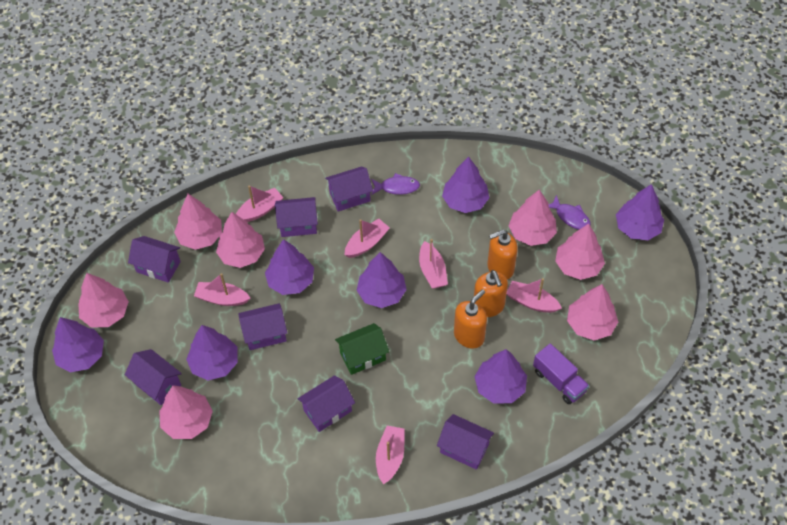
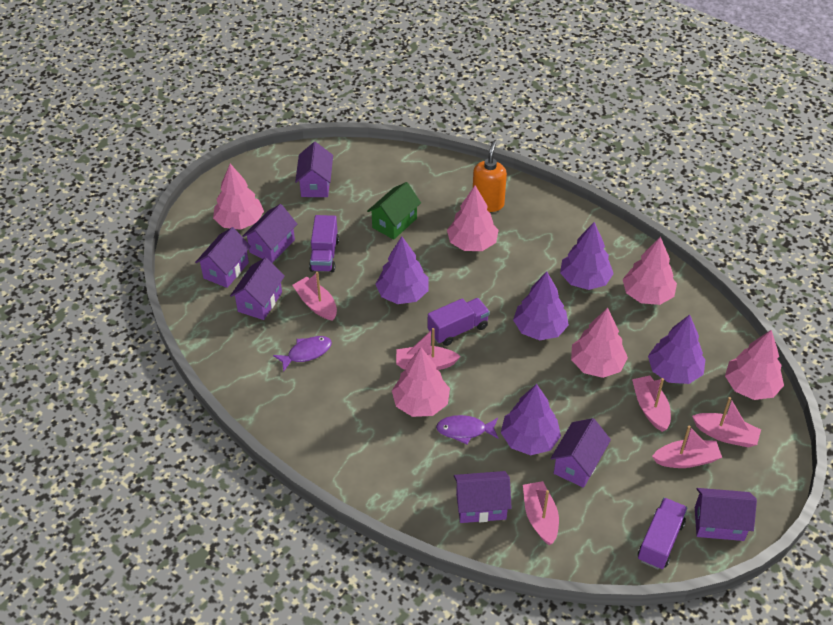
orange soap dispenser: 3 -> 1
pink tree: 7 -> 6
purple tree: 7 -> 5
purple truck: 1 -> 3

